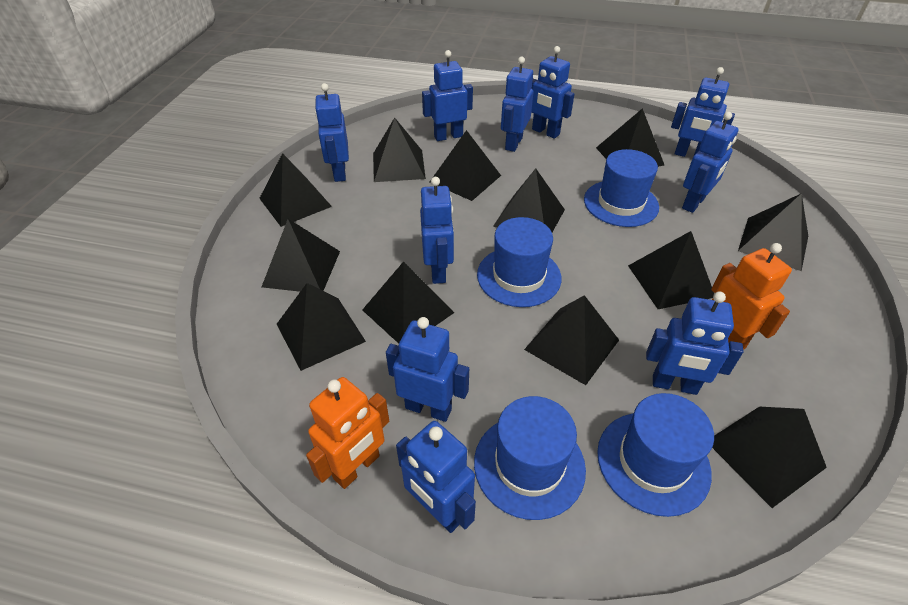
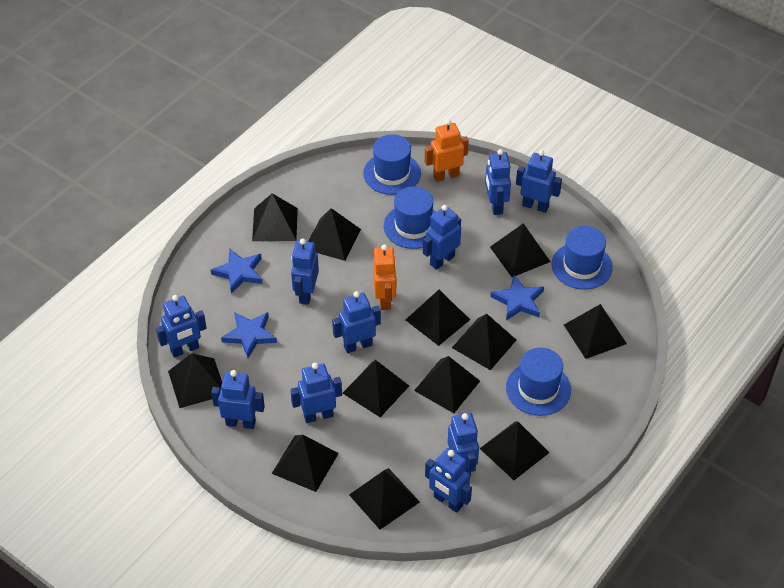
blue star: 0 -> 3

